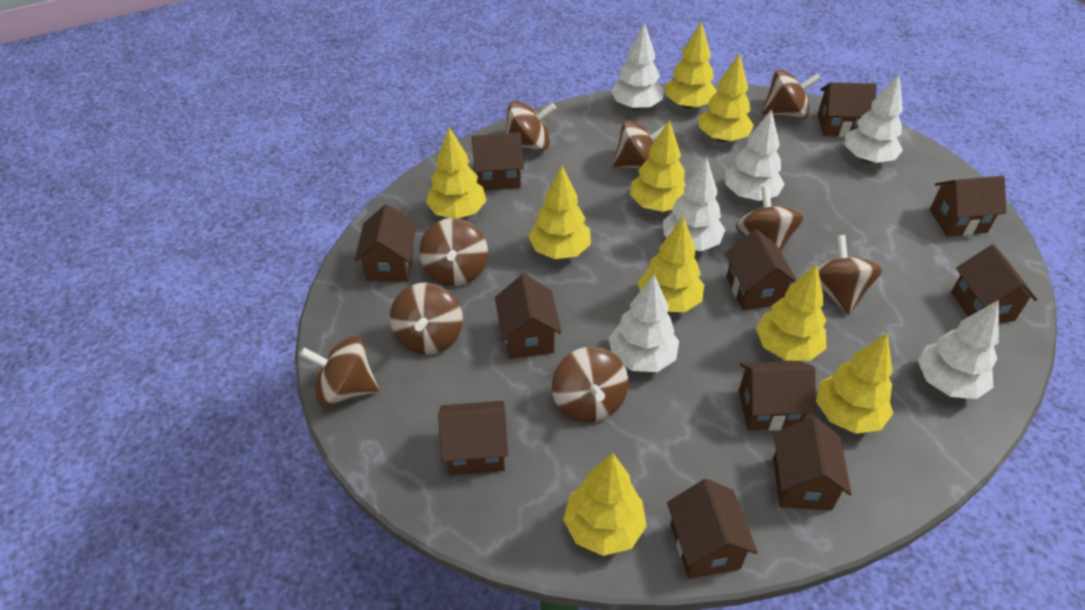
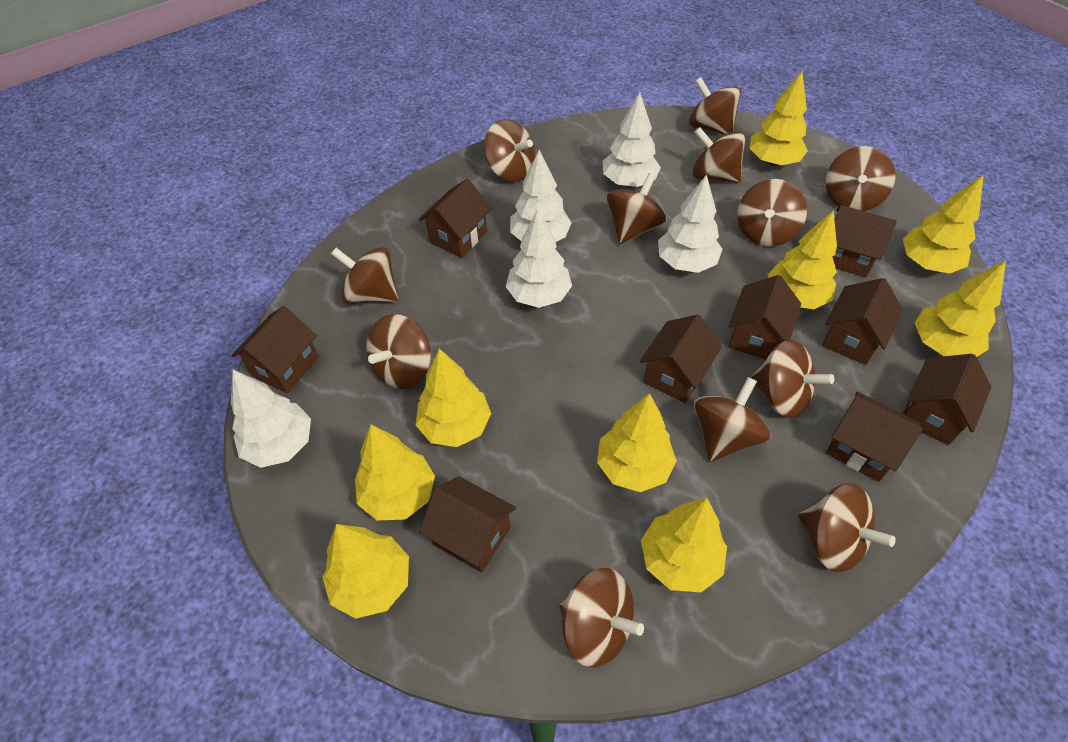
brown house: 11 -> 9
brown spinning top: 9 -> 12
white tree: 6 -> 5

